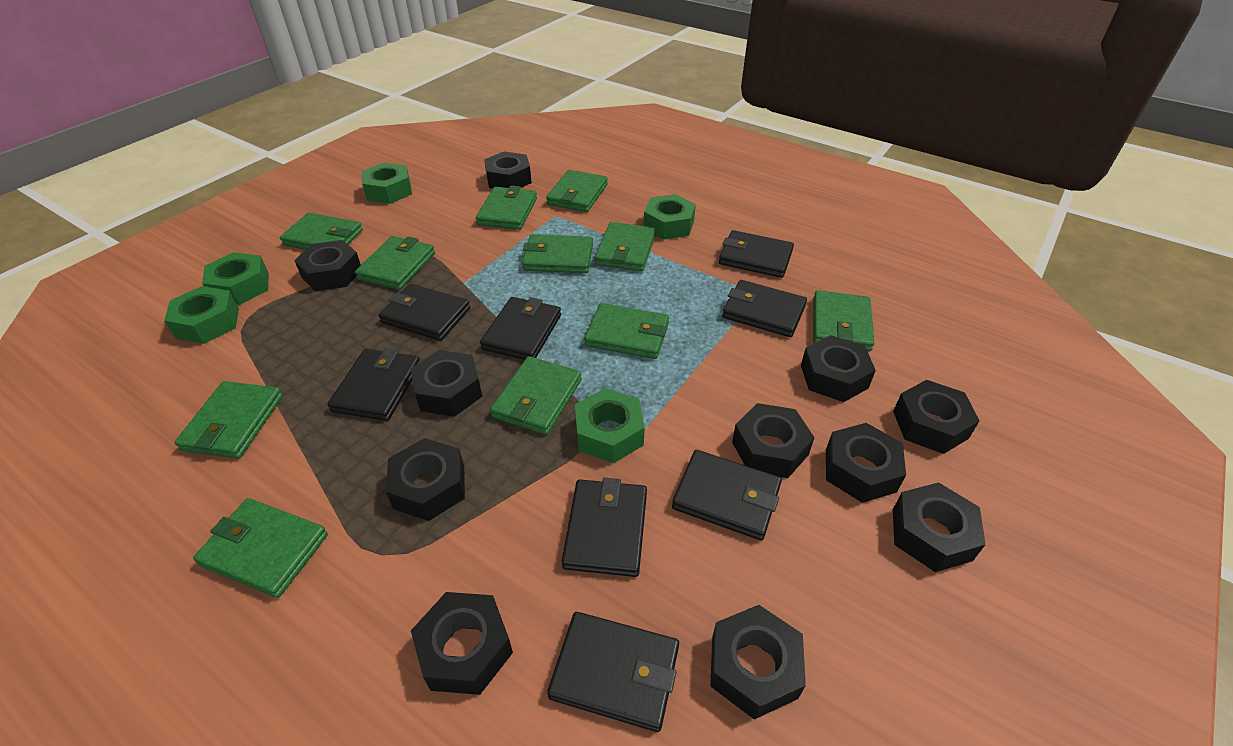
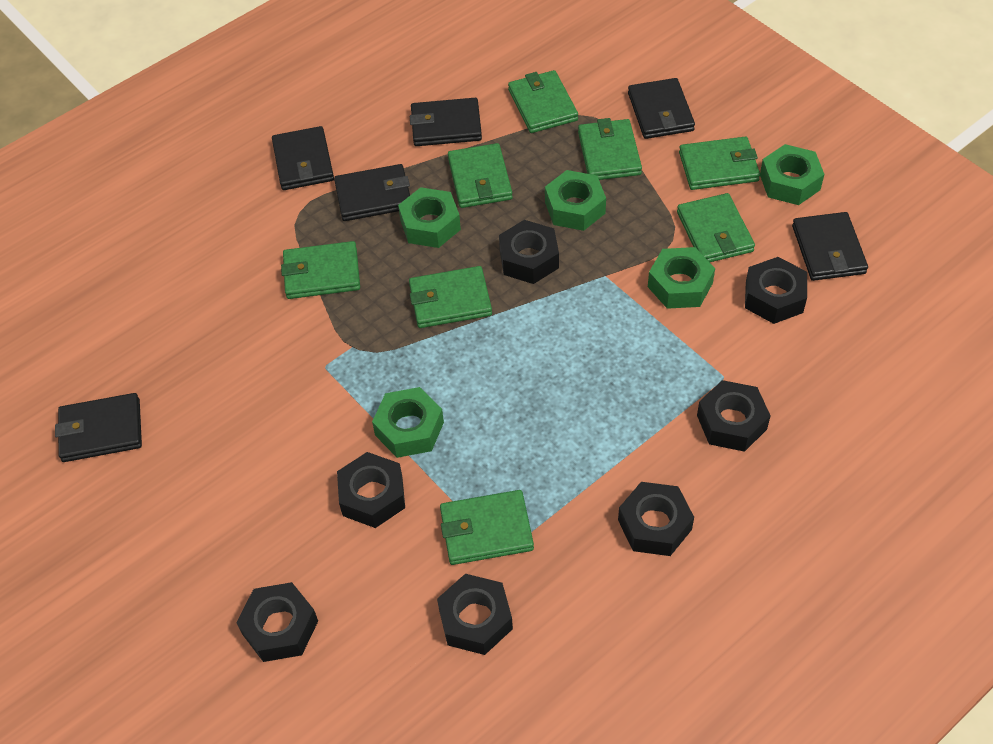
black nut: 11 -> 7
black wallet: 8 -> 6
green wallet: 11 -> 8

